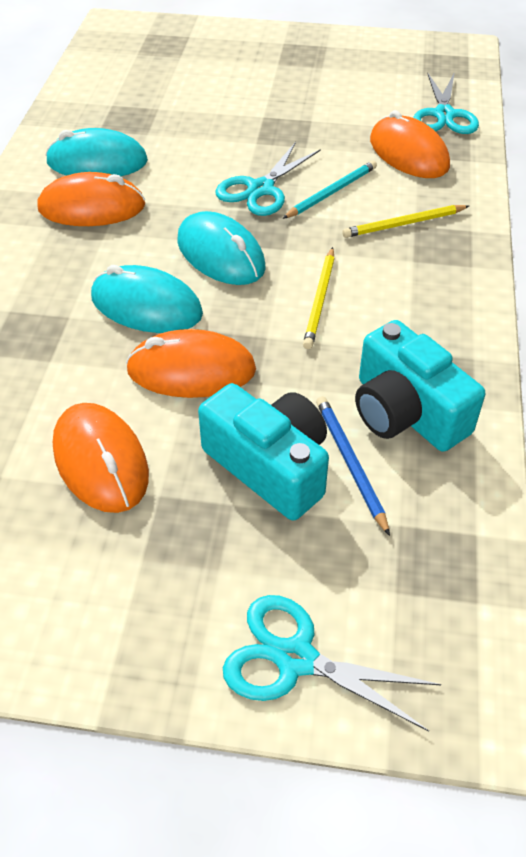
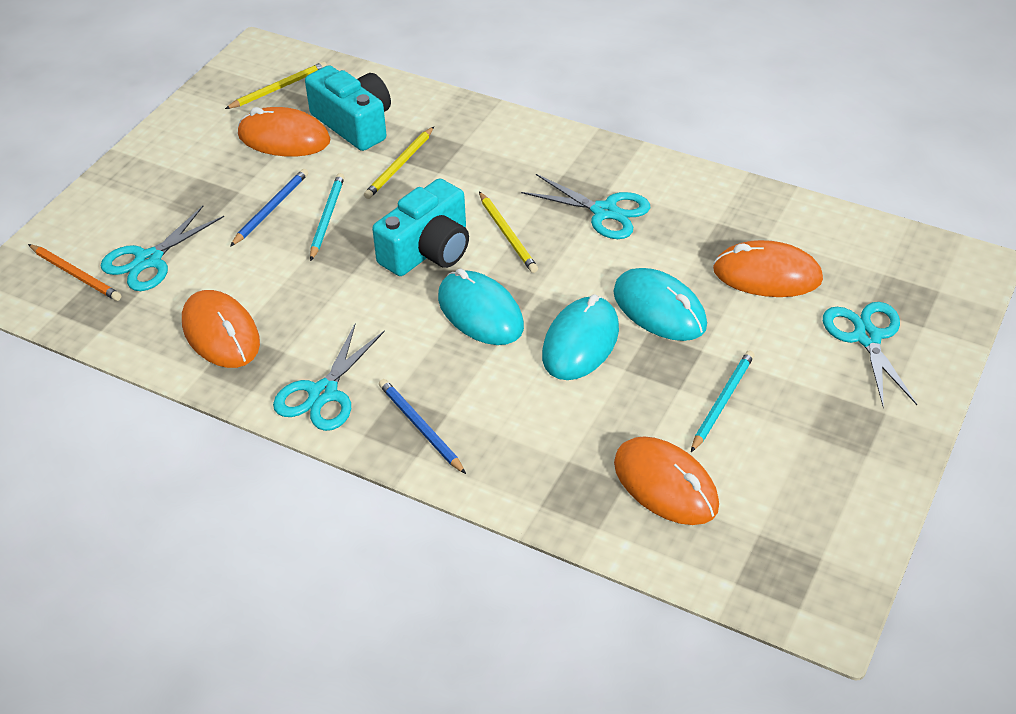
blue pencil: 1 -> 2
orange pencil: 0 -> 1
turquoise pencil: 1 -> 2
turquoise scissors: 3 -> 4
yellow pencil: 2 -> 3

